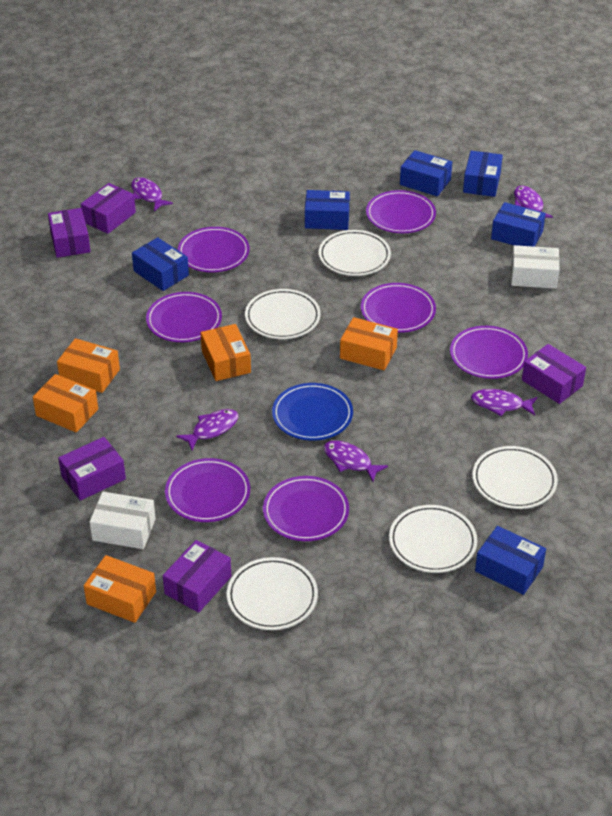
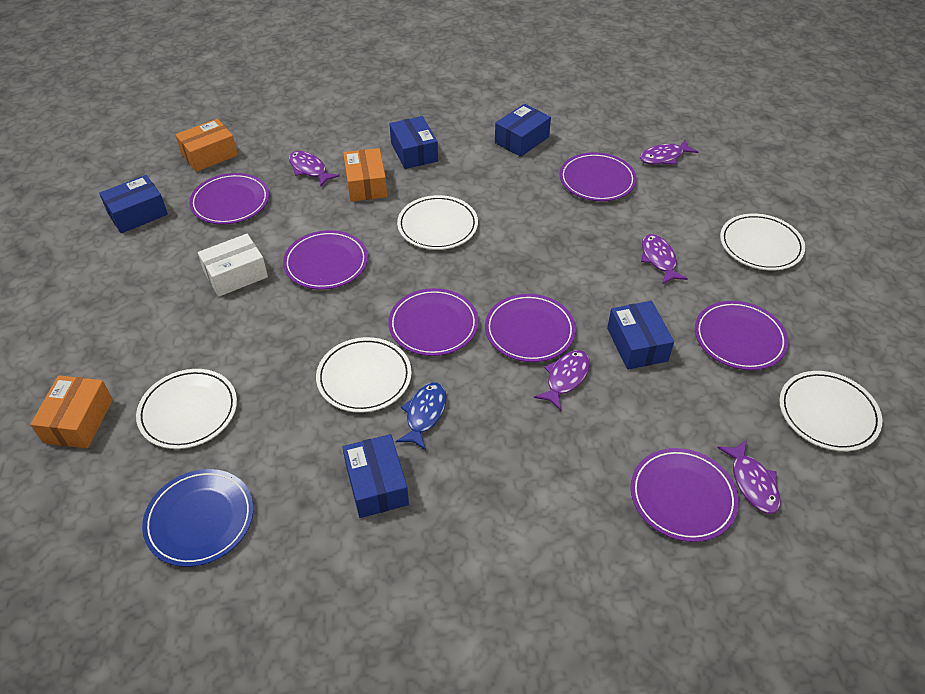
blue box: 6 -> 5
blue fish: 0 -> 1
orange box: 5 -> 3
purple box: 5 -> 0
white box: 2 -> 1

